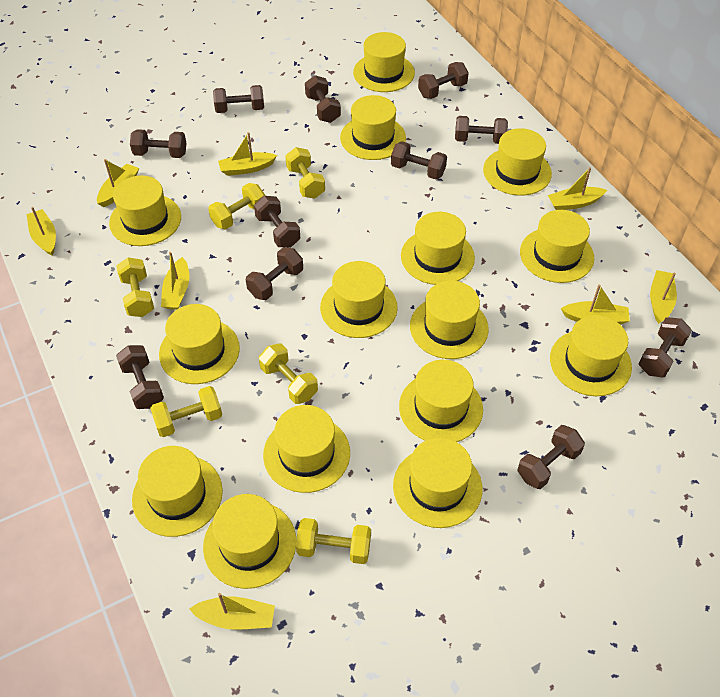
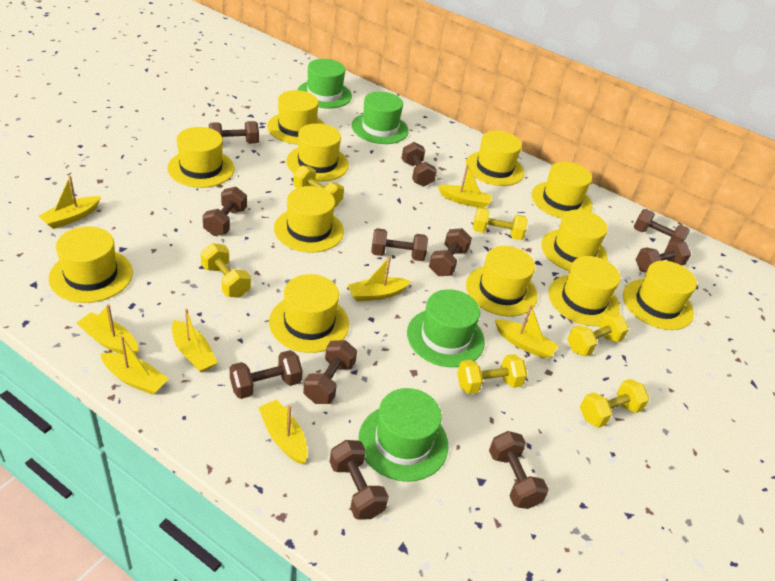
green hat: 0 -> 4
yellow hat: 15 -> 12

